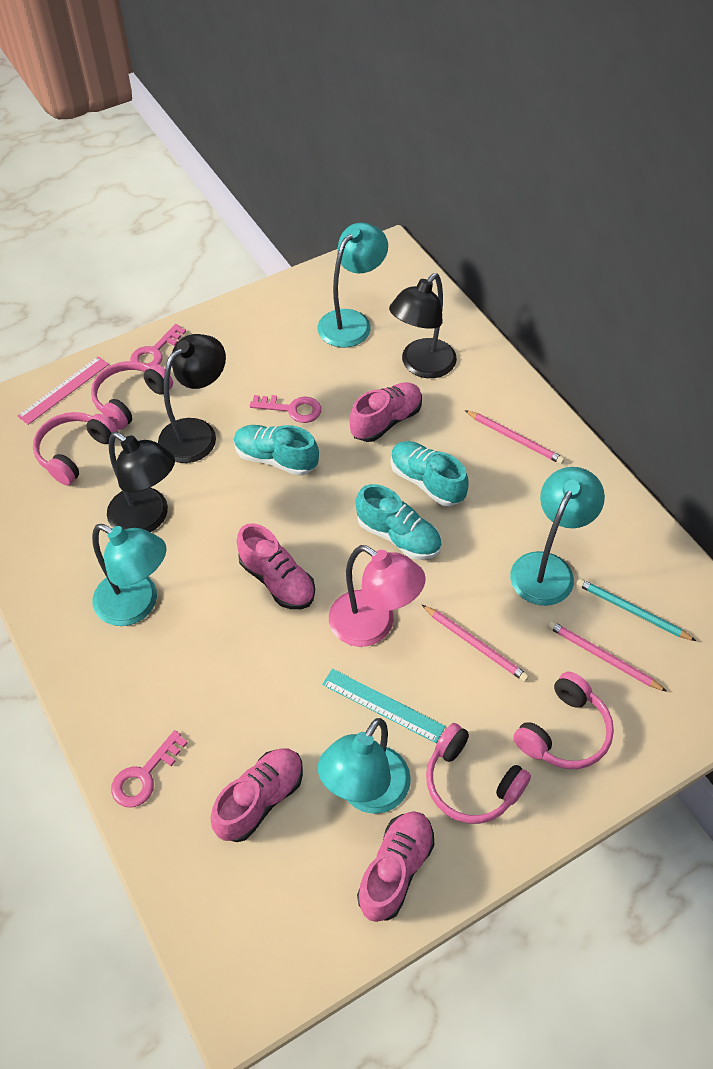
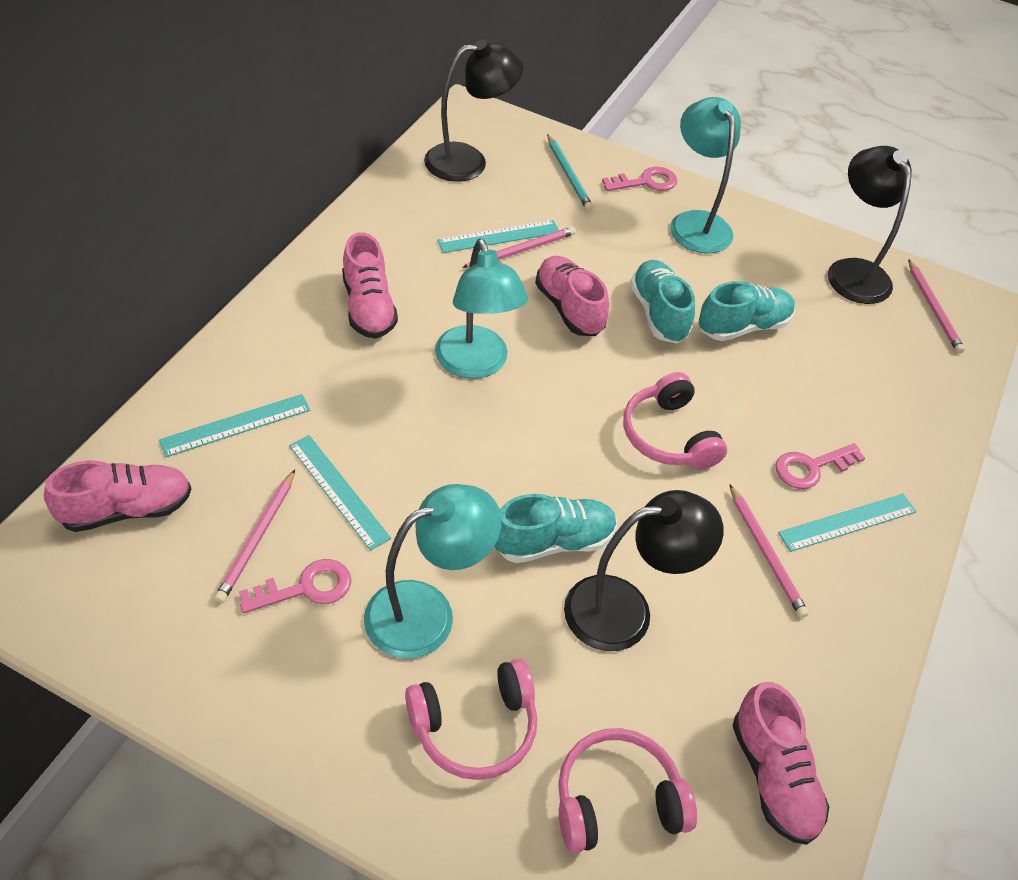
pink headphones: 4 -> 3
pink lamp: 1 -> 0
pink pencil: 3 -> 4
pink ruler: 1 -> 0
turquoise lamp: 4 -> 3
turquoise ruler: 1 -> 4

